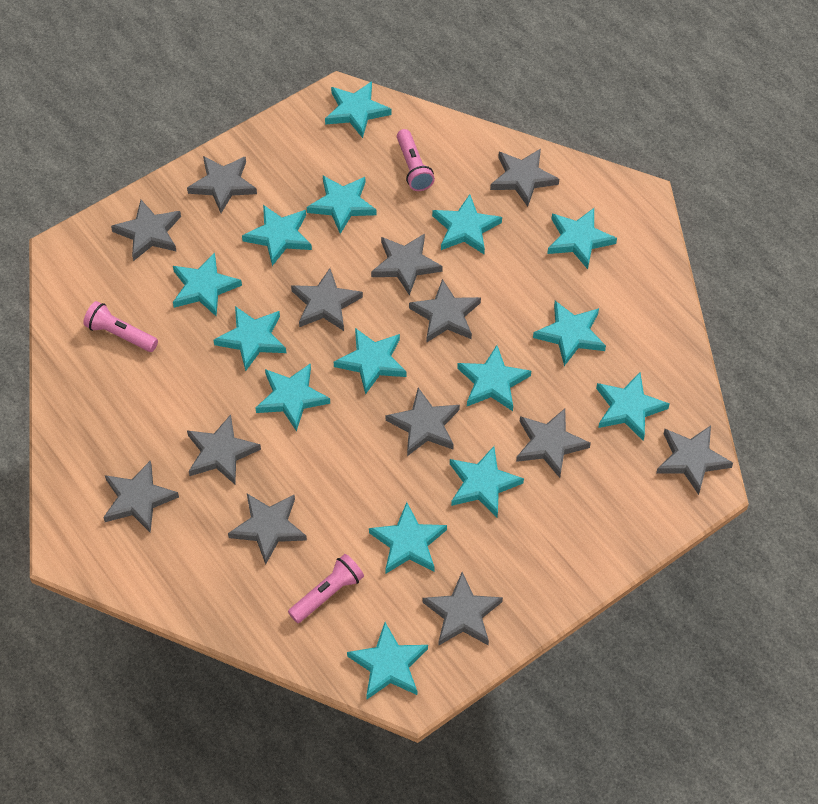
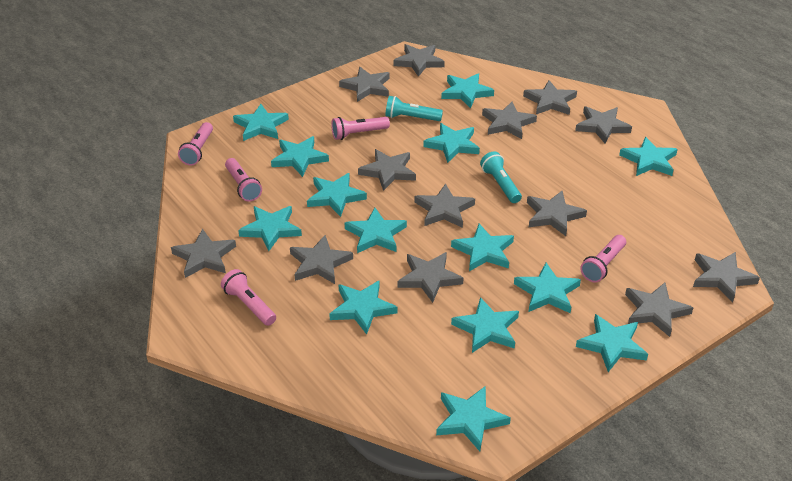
pink flashlight: 3 -> 5
turquoise flashlight: 0 -> 2
turquoise star: 15 -> 14

